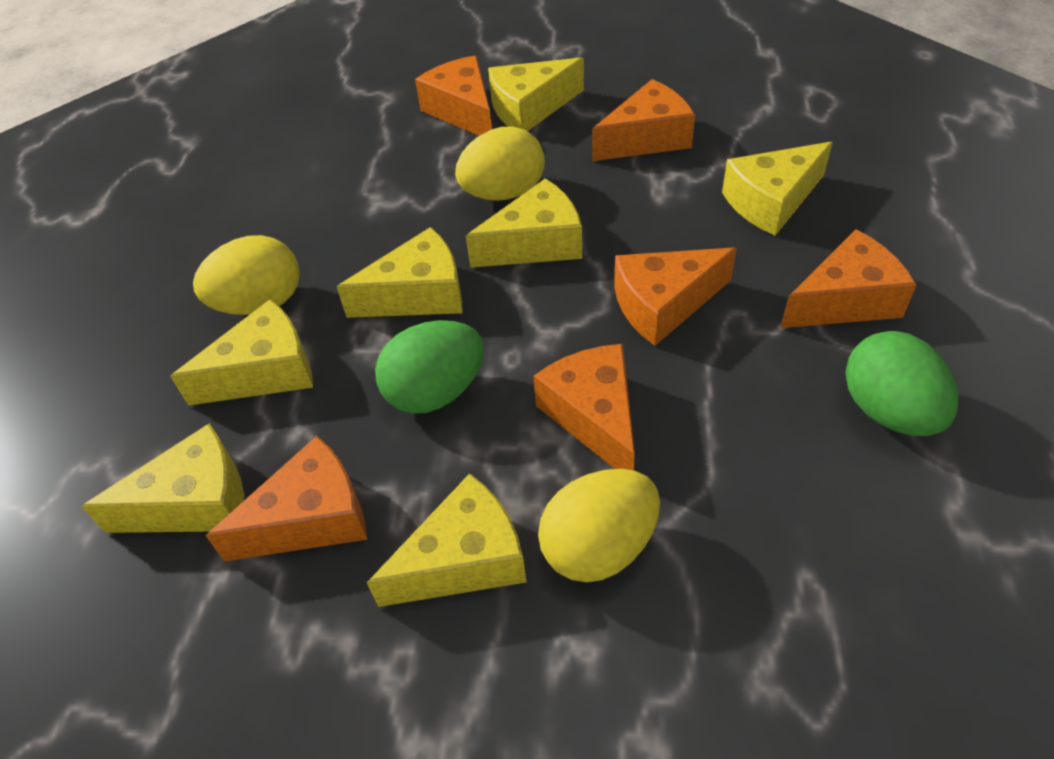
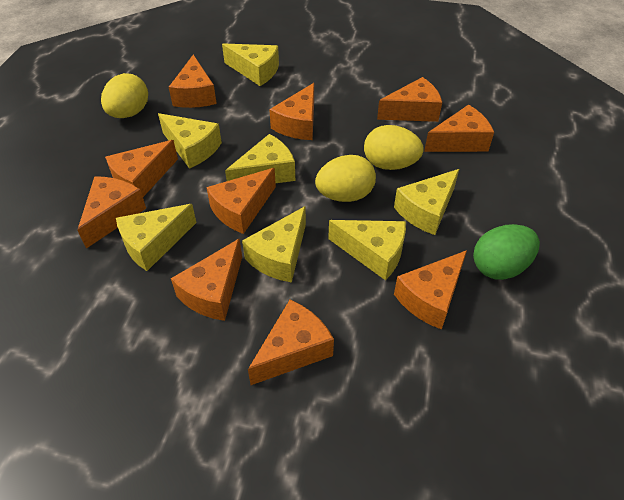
green egg: 2 -> 1
orange cheese: 6 -> 10

